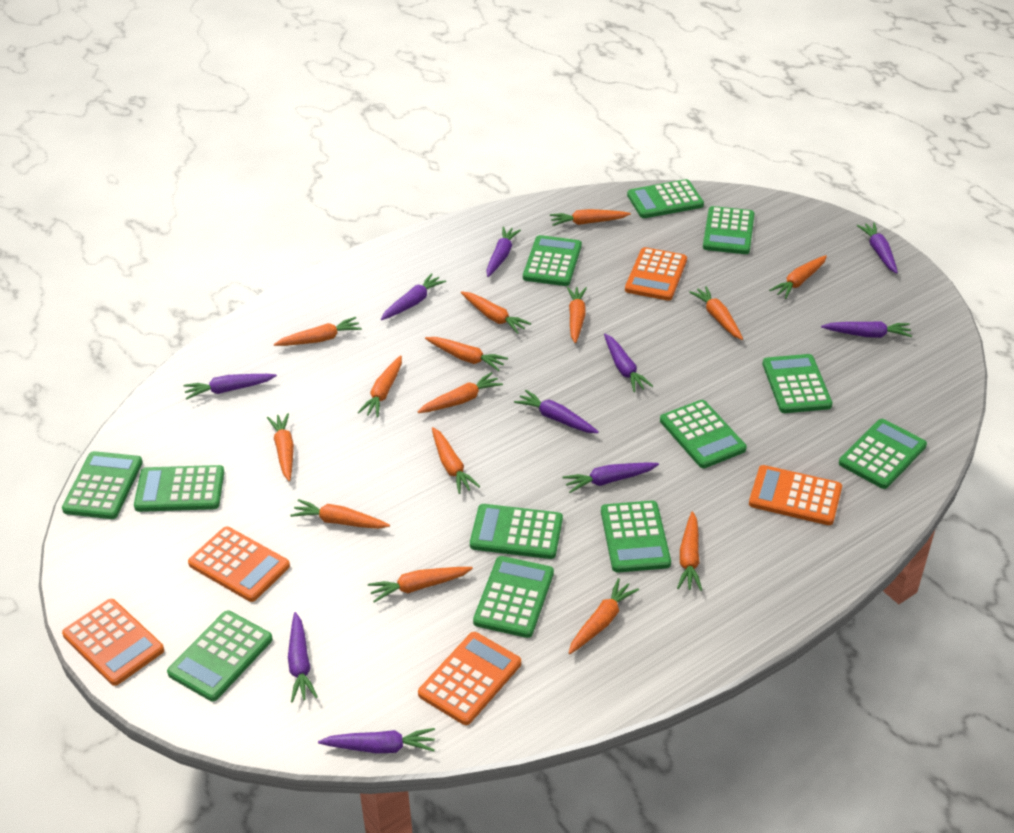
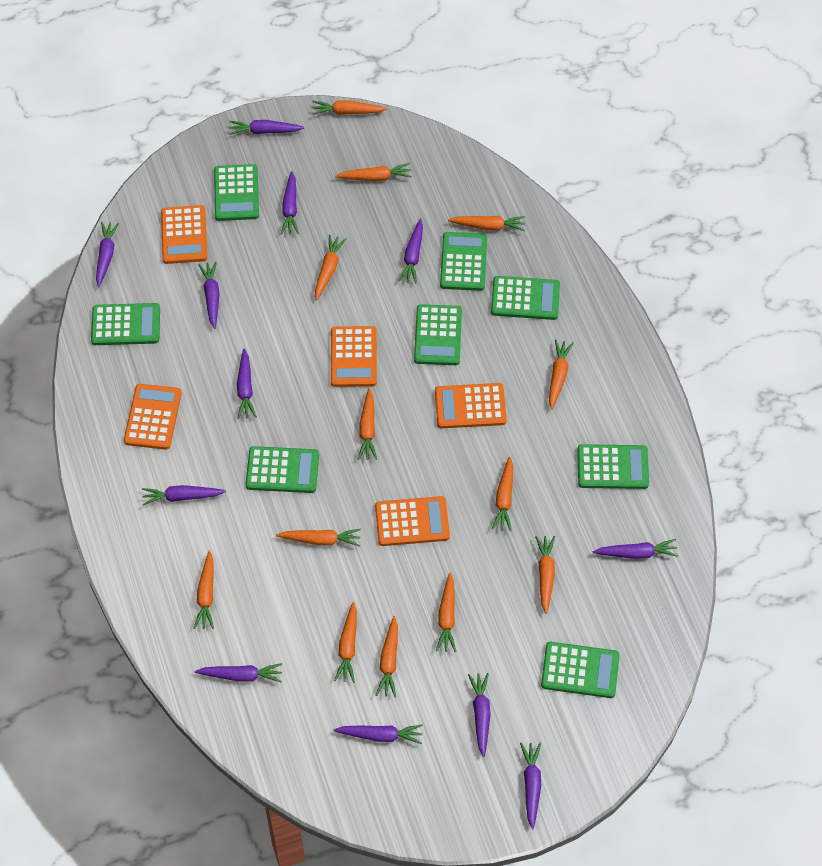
green calculator: 12 -> 8
orange carrot: 15 -> 13
purple carrot: 10 -> 12

